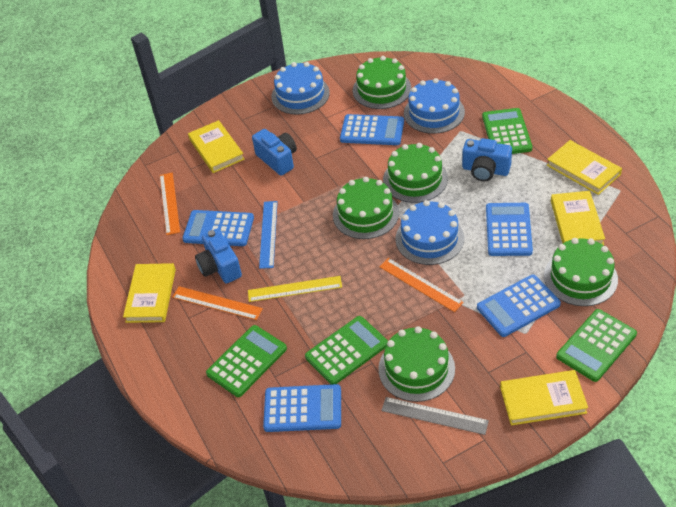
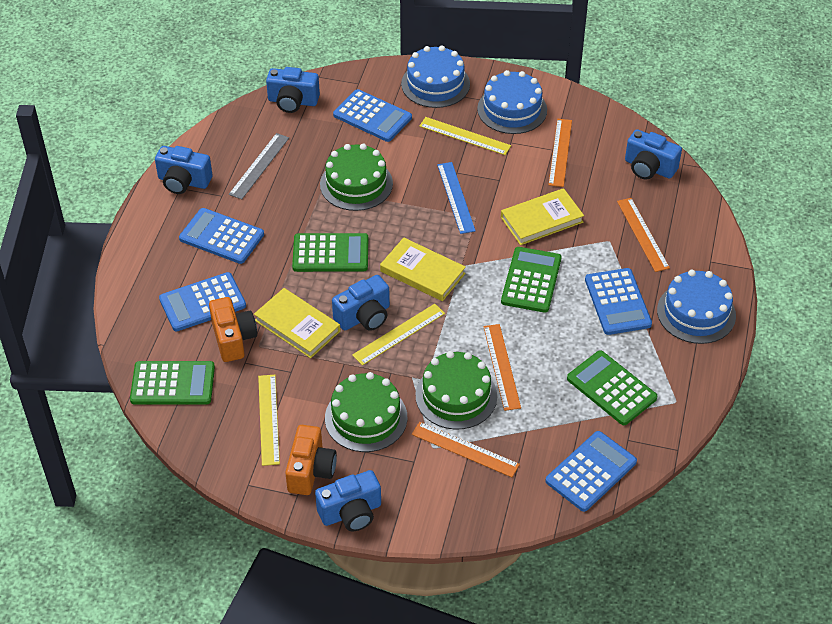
blue camera: 3 -> 5
green cake: 5 -> 3
orange camera: 0 -> 2
orange ruler: 3 -> 4
yellow book: 5 -> 3
yellow ruler: 1 -> 3

